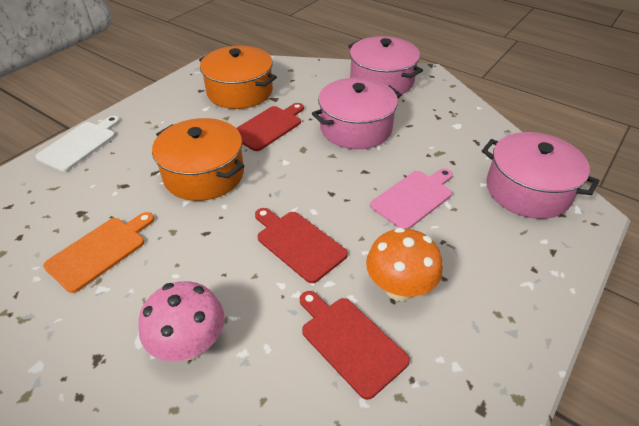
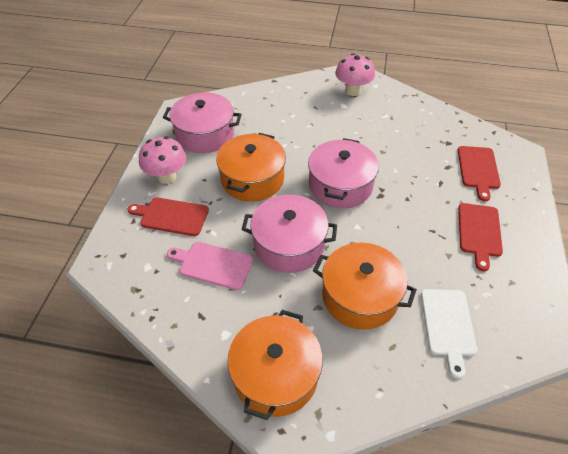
orange cutting board: 1 -> 0
orange mushroom: 1 -> 0
orange pot: 2 -> 3
pink mushroom: 1 -> 2

